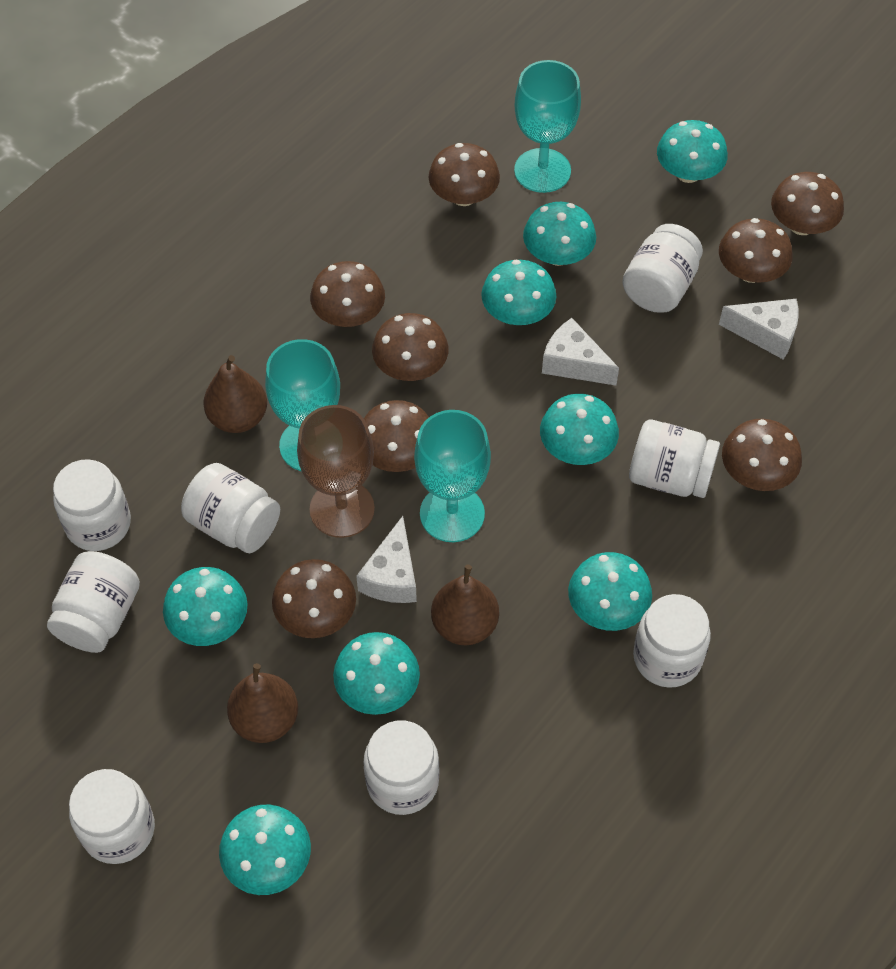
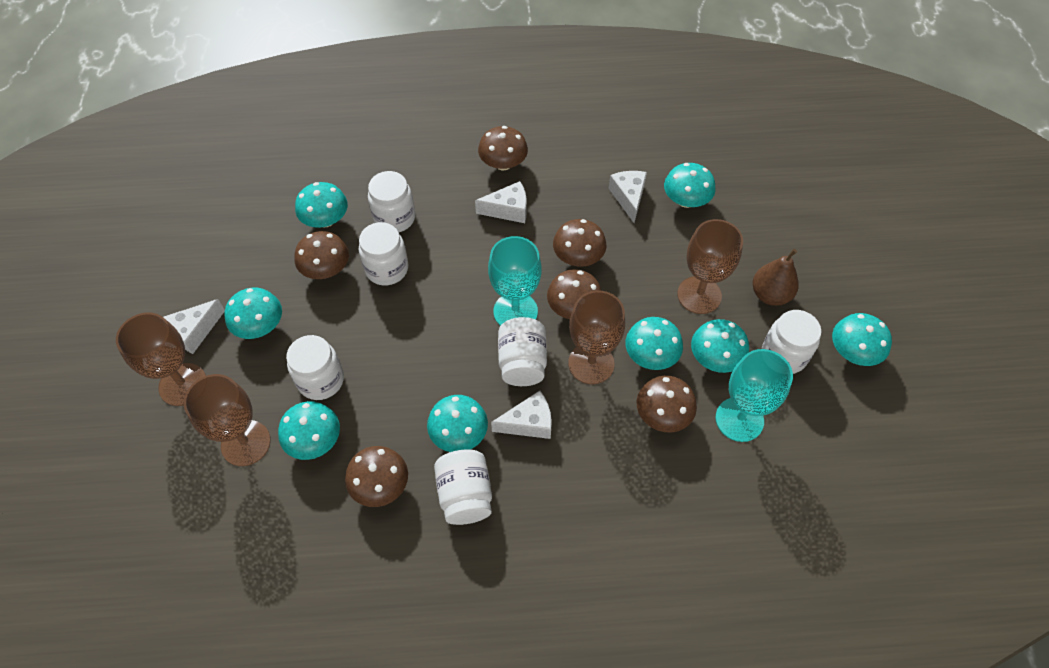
brown goblet: 1 -> 4
brown mushroom: 8 -> 6
brown pear: 3 -> 1
turquoise goblet: 3 -> 2
white cheese: 3 -> 4
white jar: 8 -> 6

